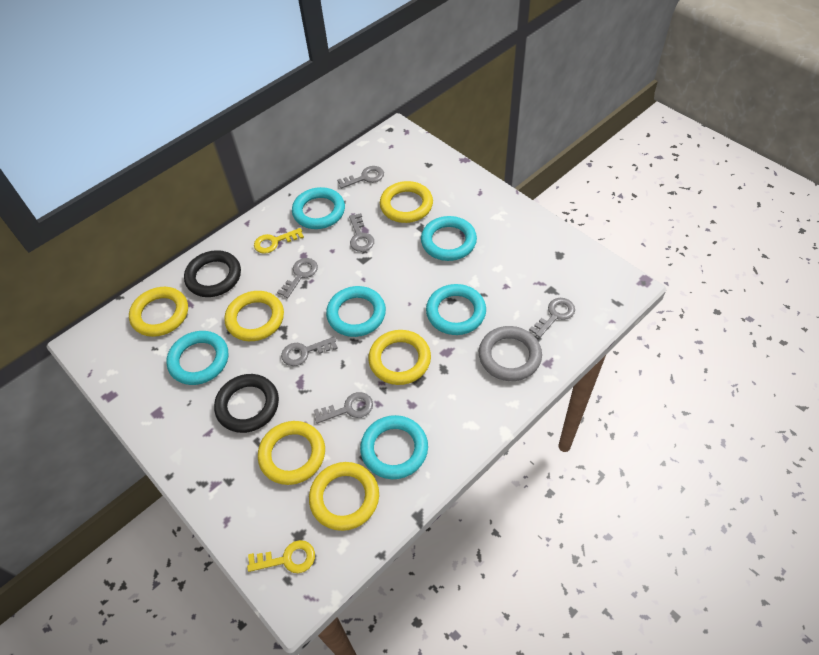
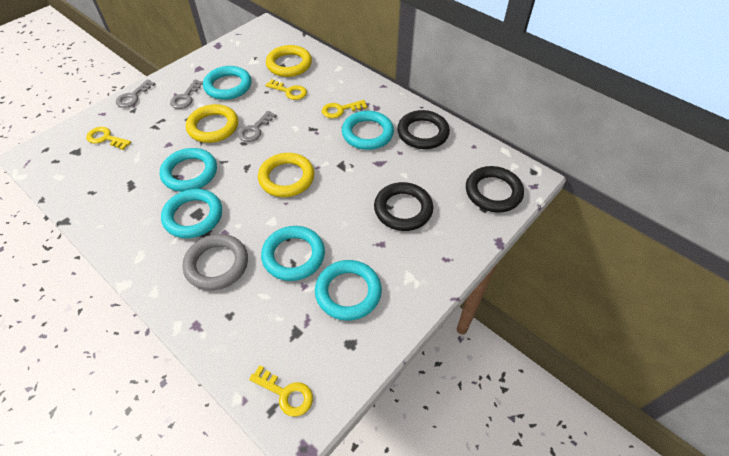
black ring: 2 -> 3
grey key: 6 -> 3
yellow key: 2 -> 4
yellow ring: 6 -> 3

